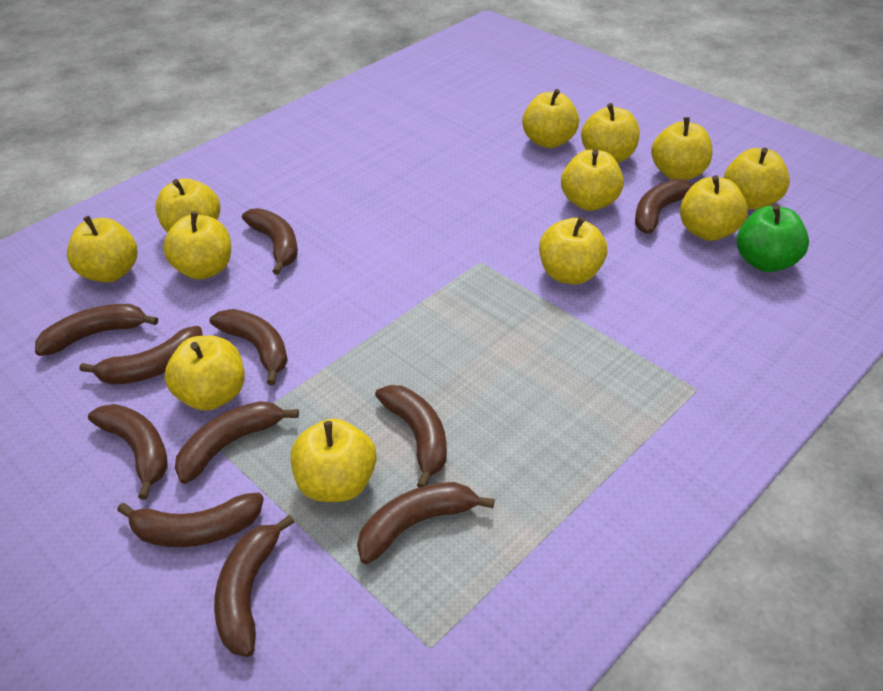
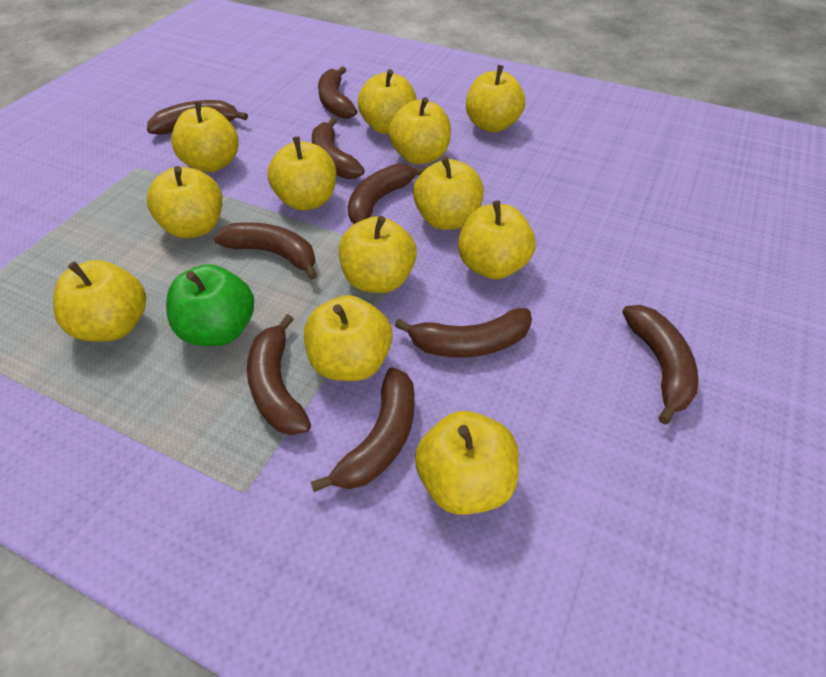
brown banana: 11 -> 9

